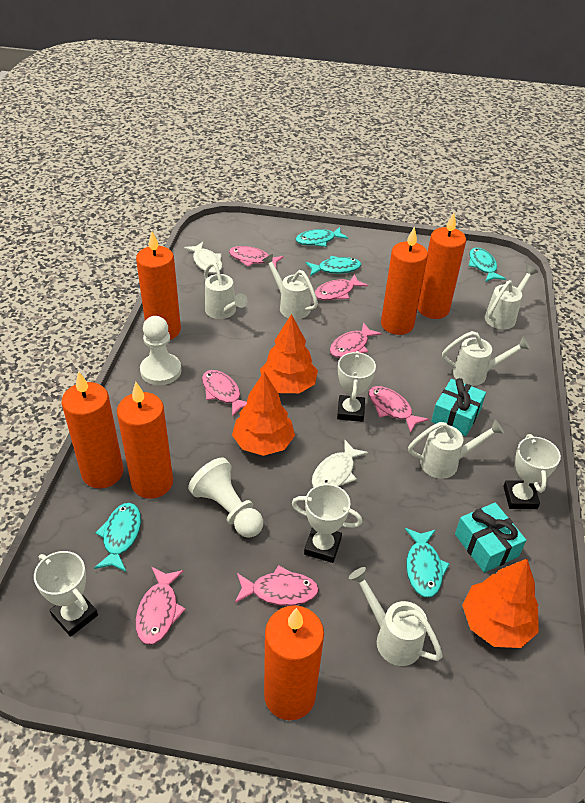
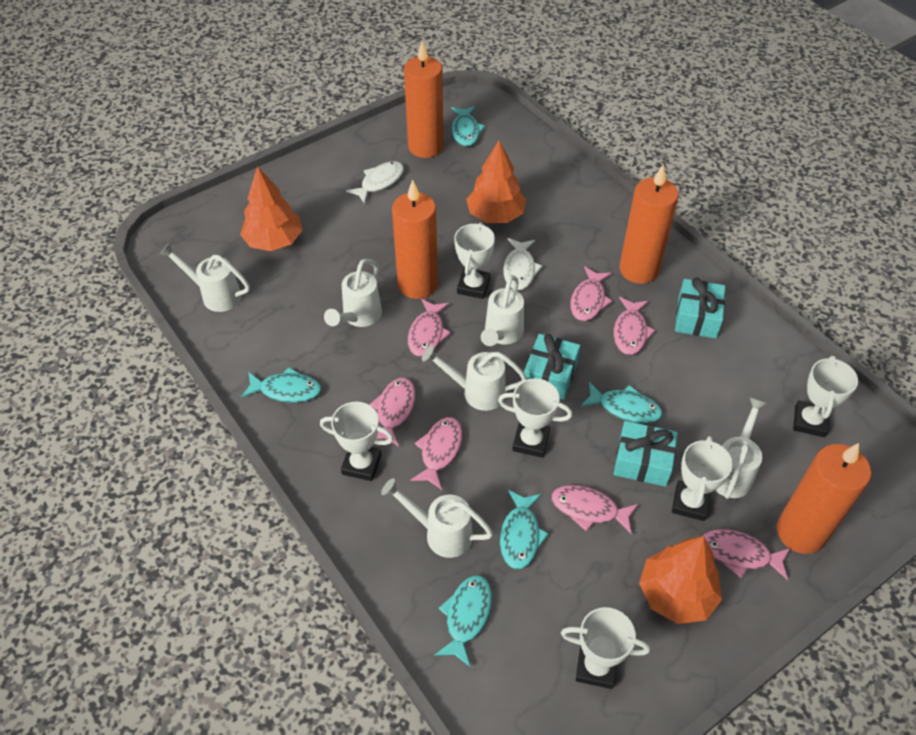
orange candle: 6 -> 4
turquoise gift: 2 -> 3
white pawn: 2 -> 0
white trophy: 4 -> 6

